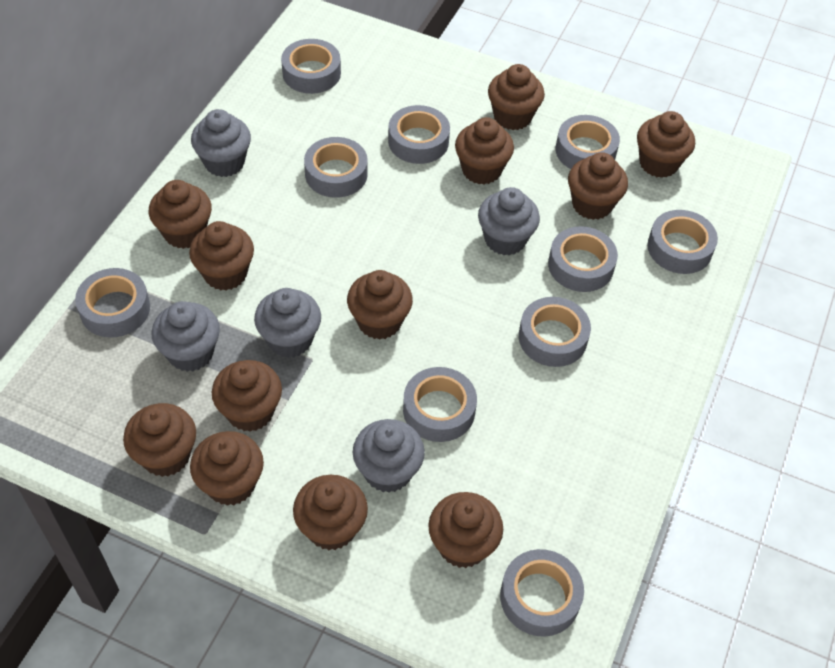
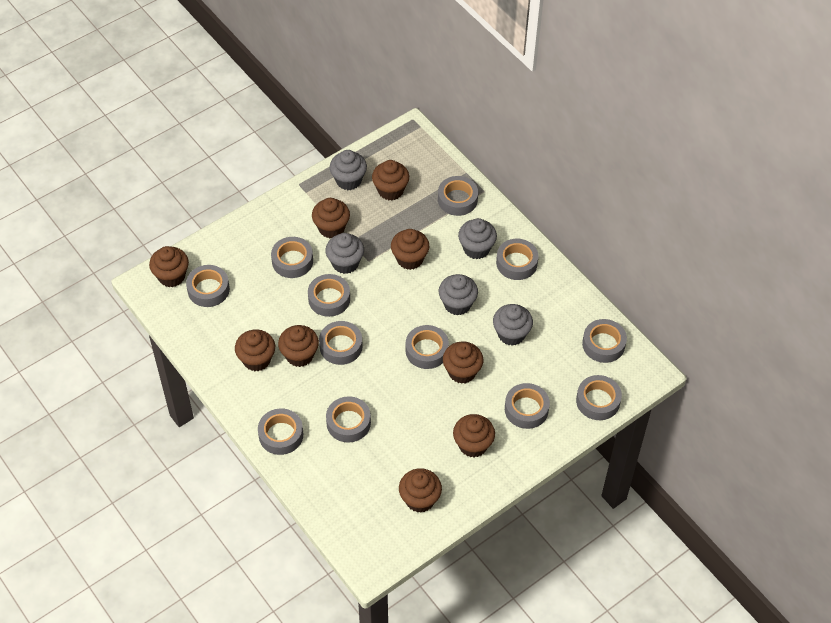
brown cupcake: 12 -> 9
grey tape: 10 -> 12

